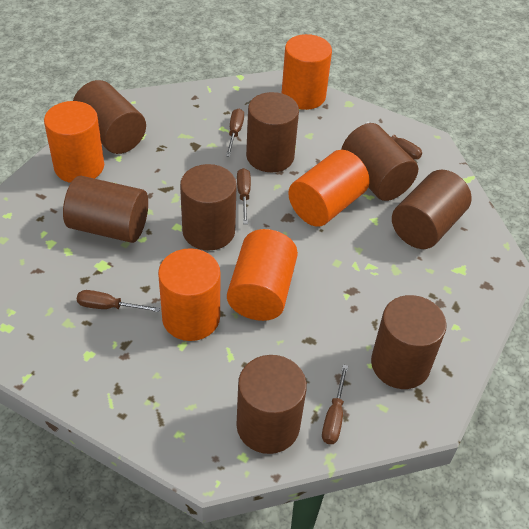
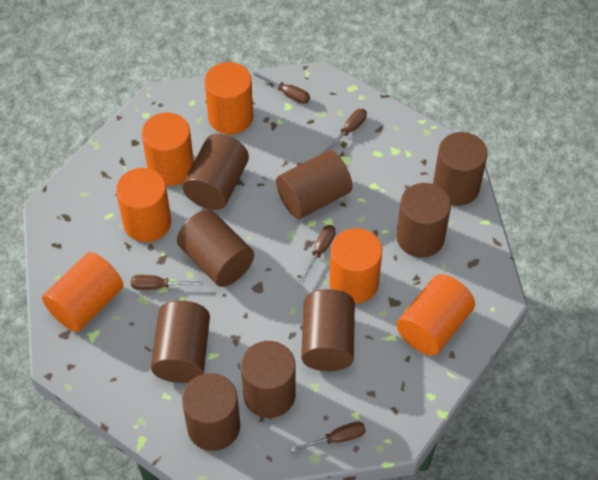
brown cylinder: 8 -> 9
orange cylinder: 5 -> 6

